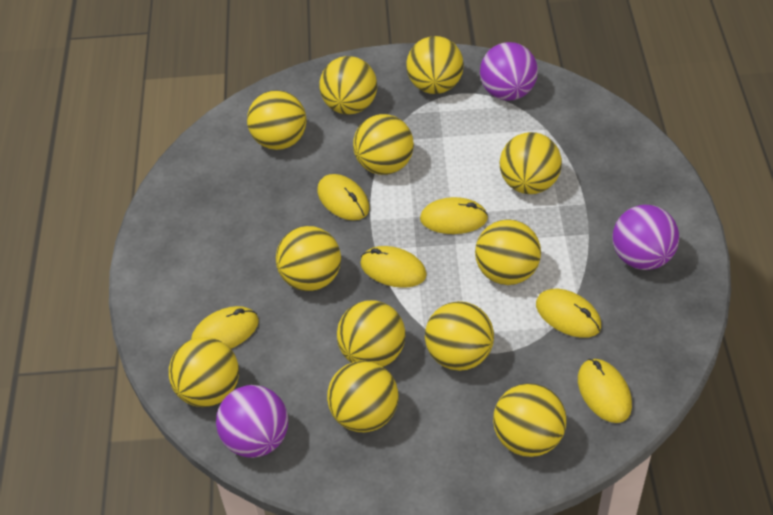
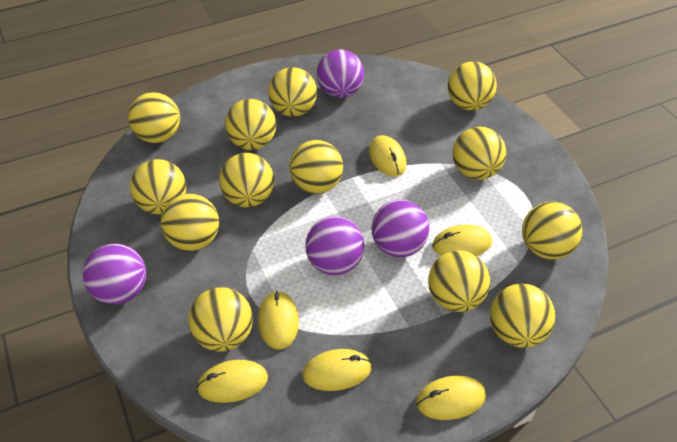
purple ball: 3 -> 4
yellow ball: 12 -> 13

